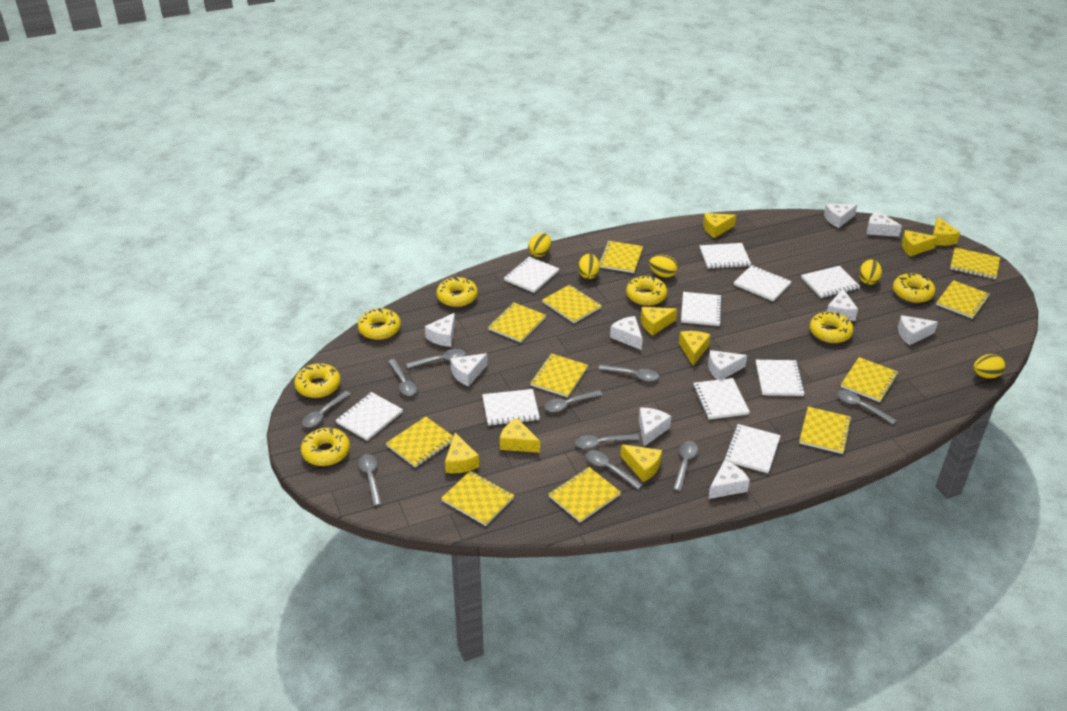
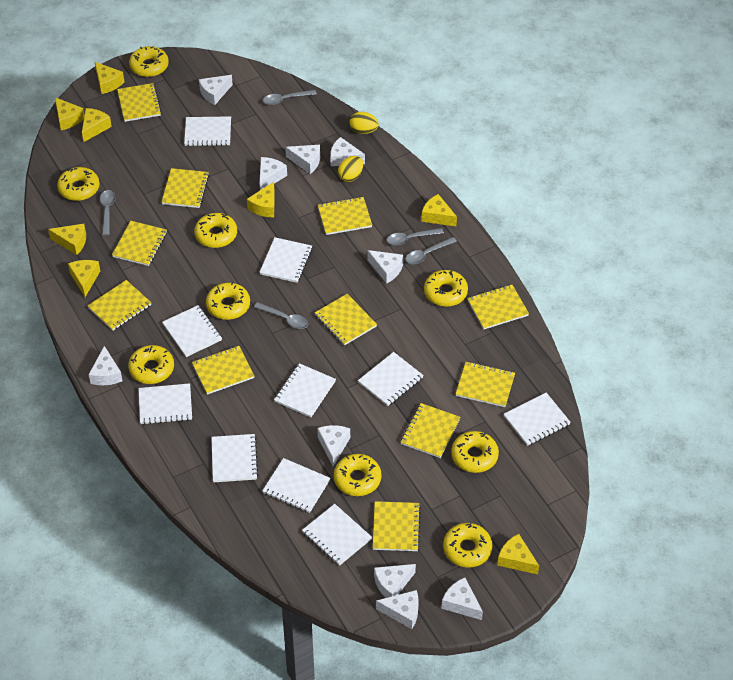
grey spoon: 10 -> 5
yellow donut: 7 -> 9
yellow egg: 5 -> 2

